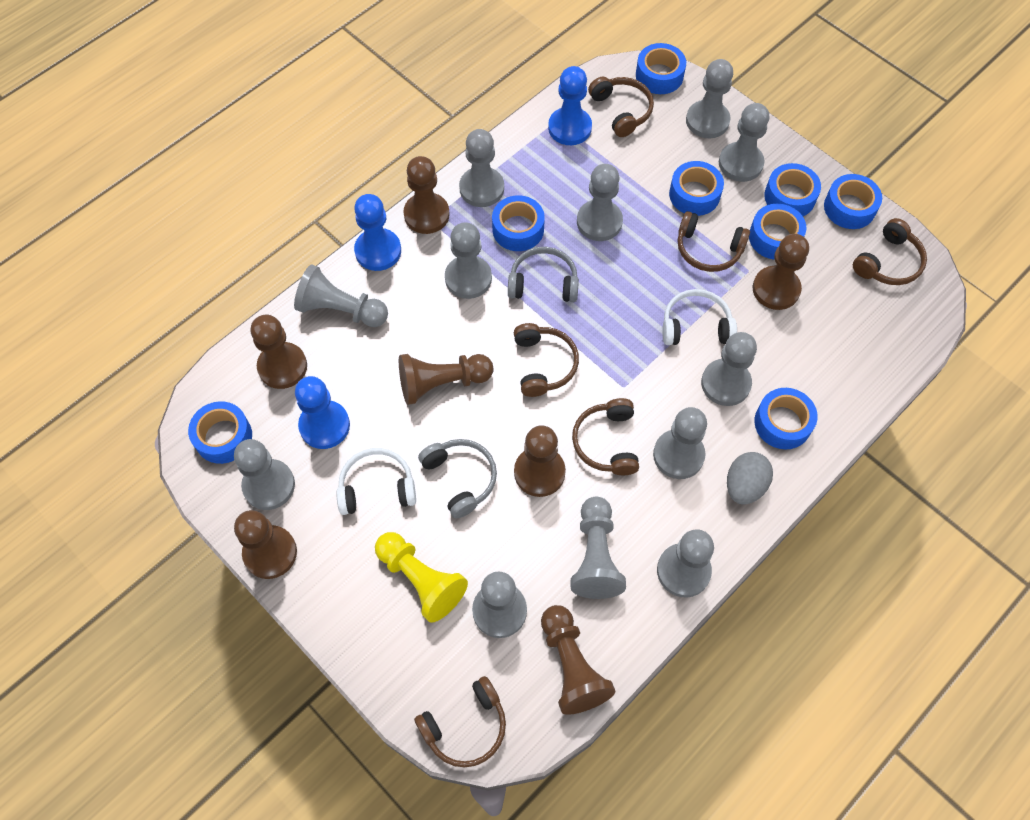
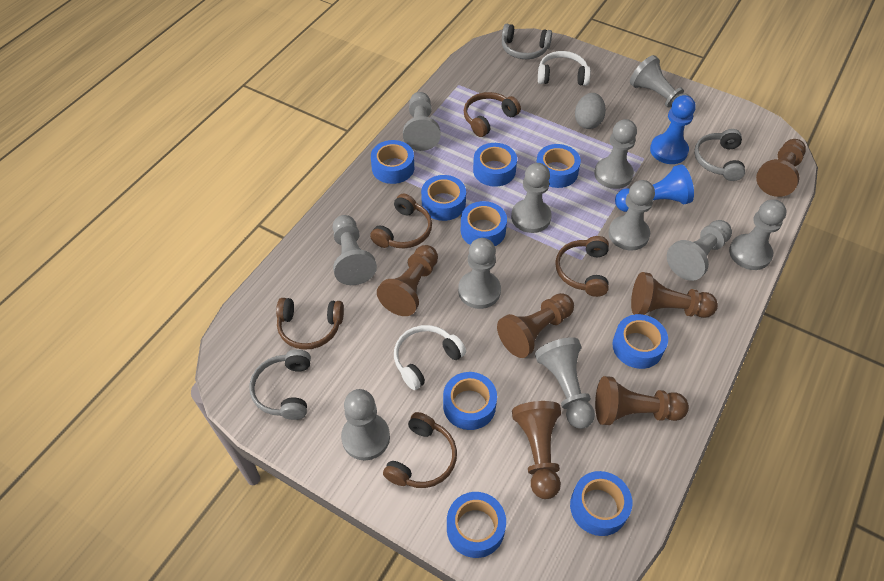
blue pawn: 3 -> 2
blue tape: 8 -> 9
brown headphones: 6 -> 5
brown pawn: 7 -> 6
grey headphones: 2 -> 3
grey pawn: 12 -> 11
yellow pawn: 1 -> 0

